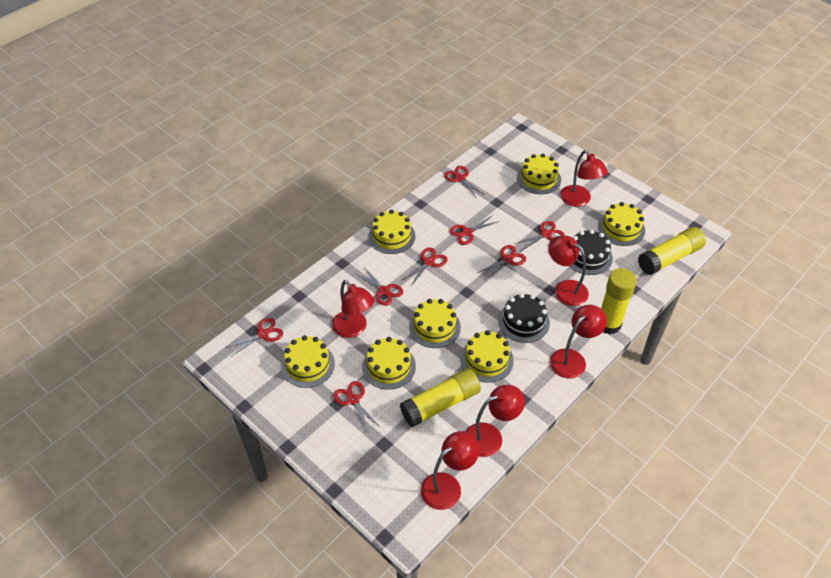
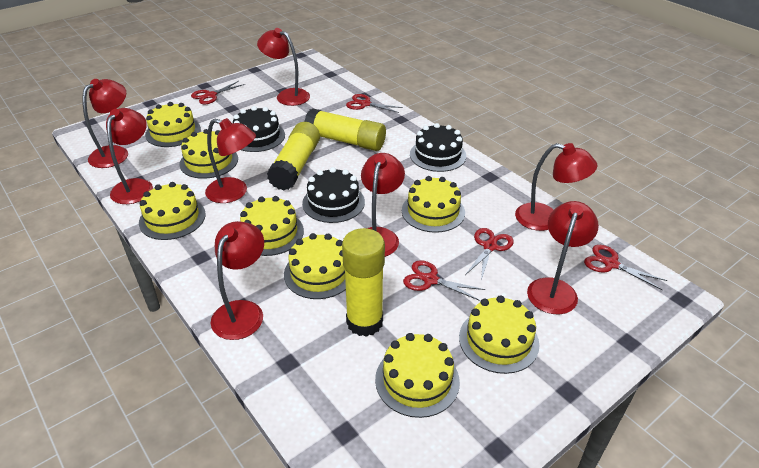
black cake: 2 -> 3
red lamp: 6 -> 8
red scissors: 8 -> 5
yellow cake: 7 -> 8

